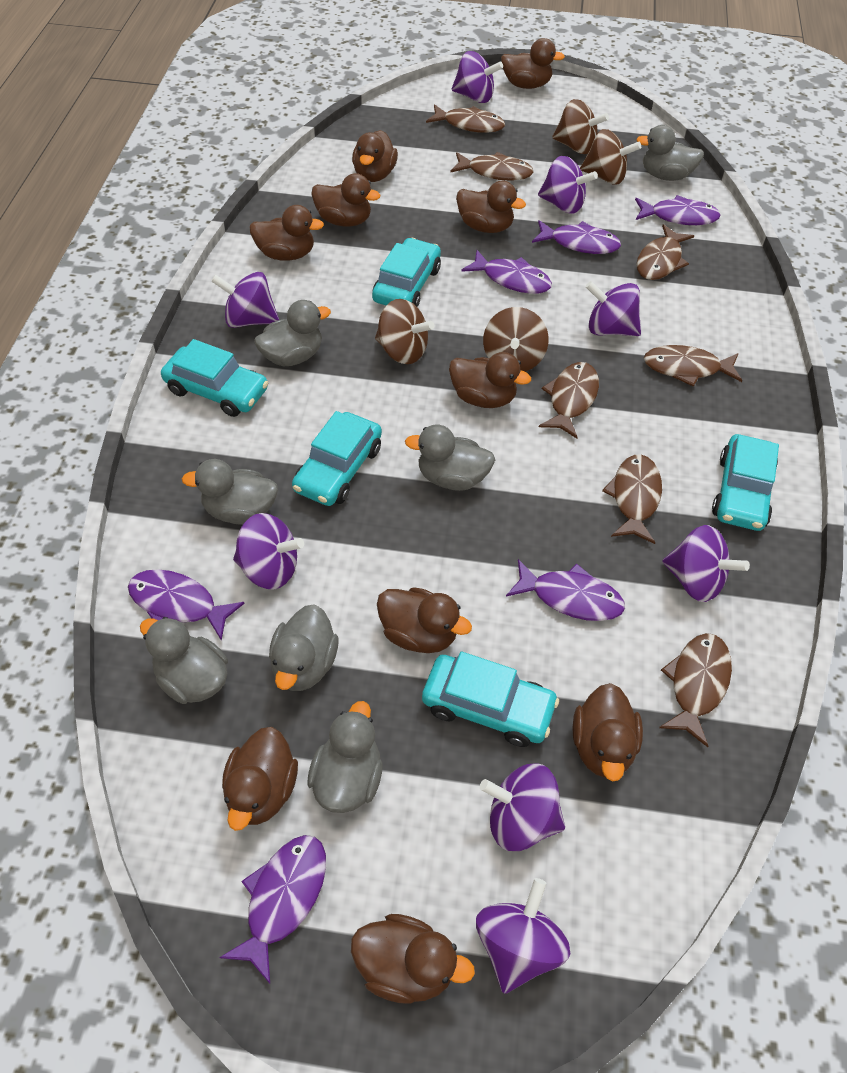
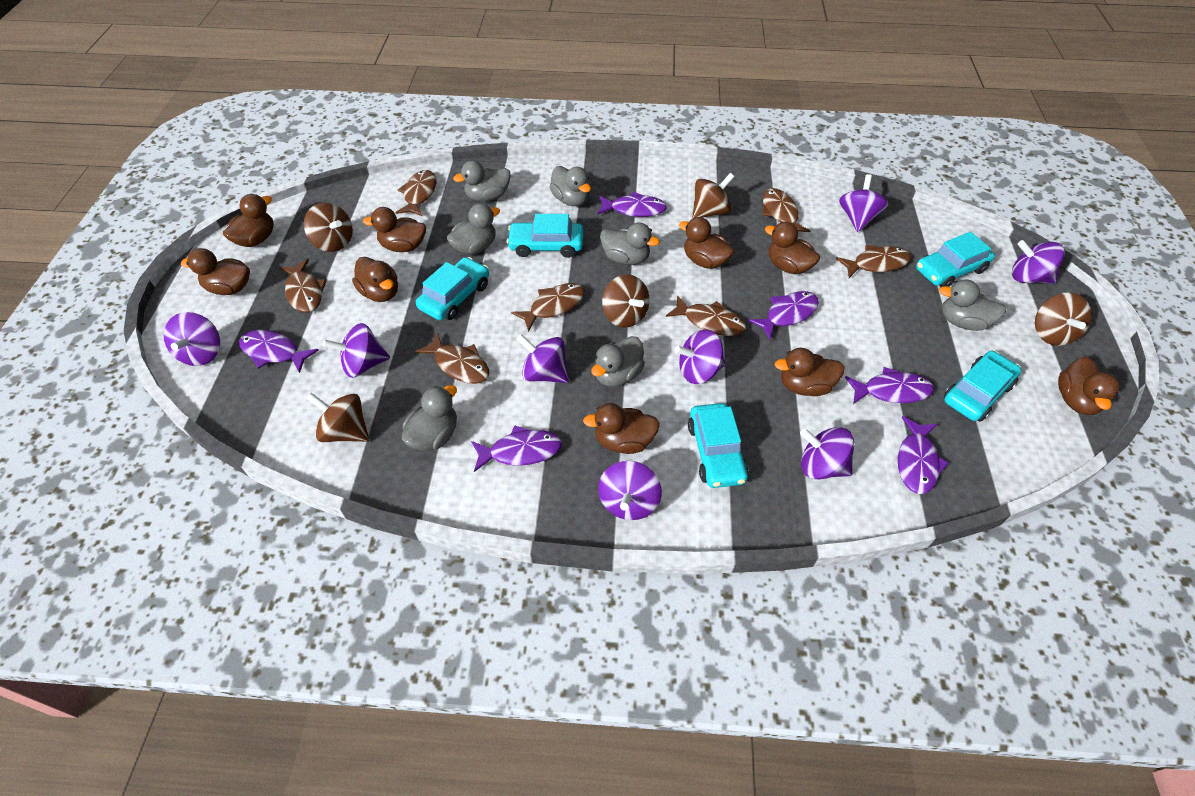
brown duck: 10 -> 9
brown spinning top: 4 -> 5

